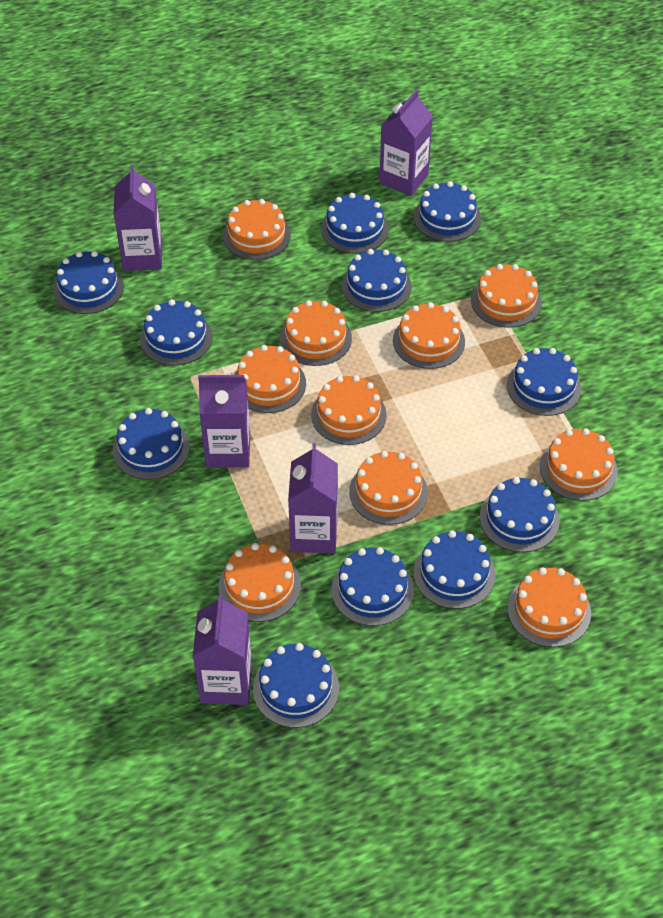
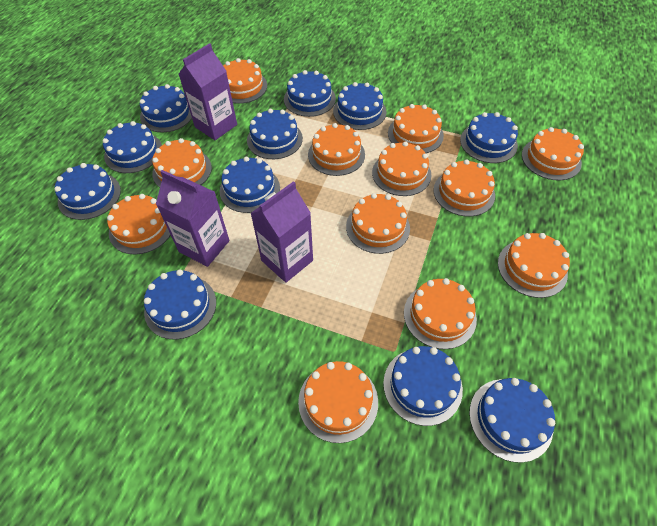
orange cake: 10 -> 12
purple carton: 5 -> 3

